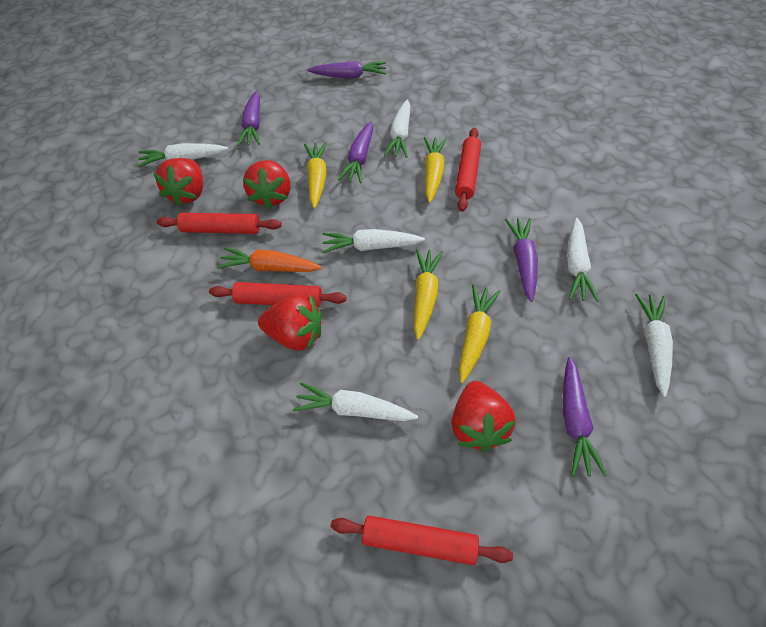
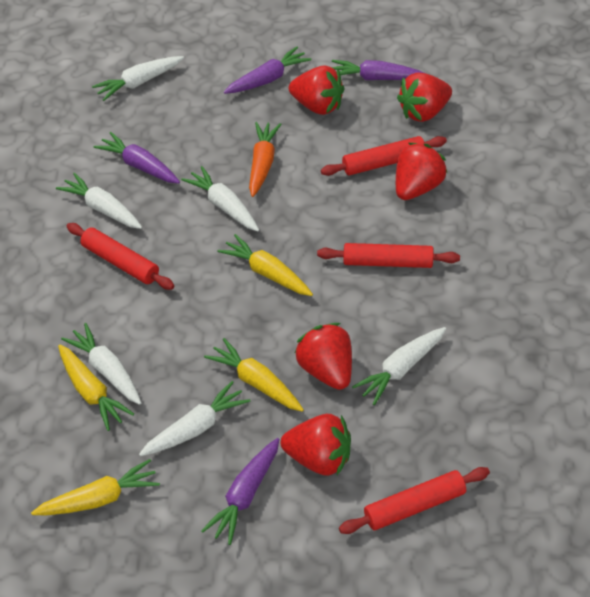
purple carrot: 5 -> 4
red strawberry: 4 -> 5

